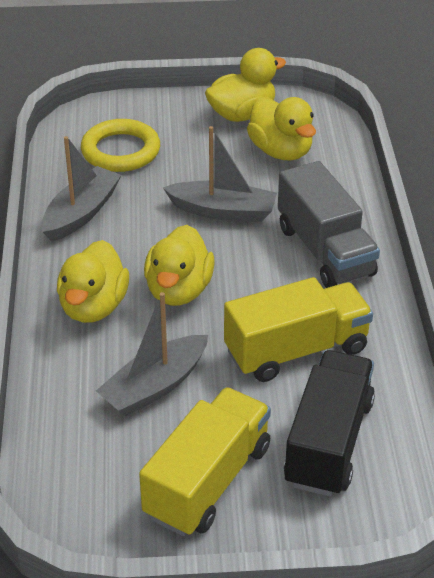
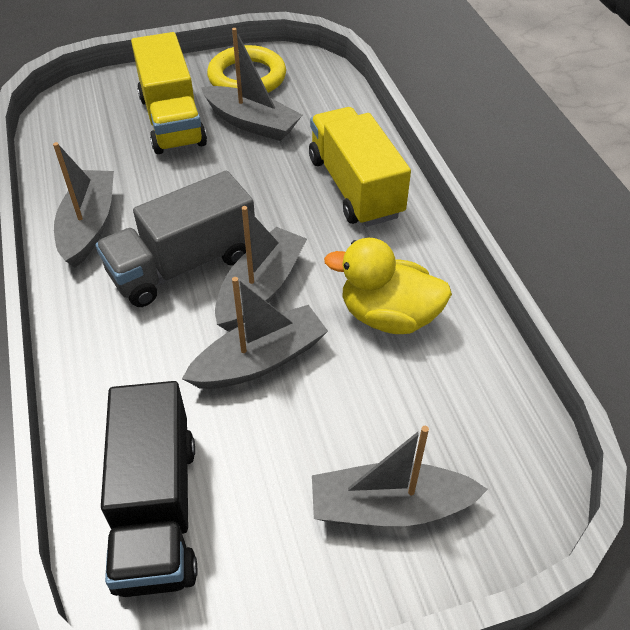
grey boat: 3 -> 5
yellow duck: 4 -> 1

